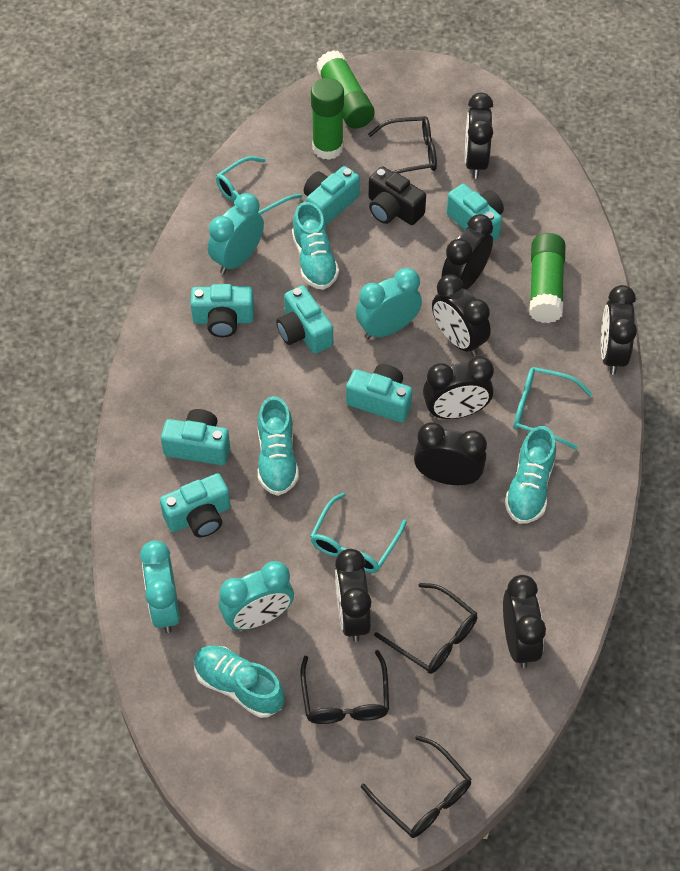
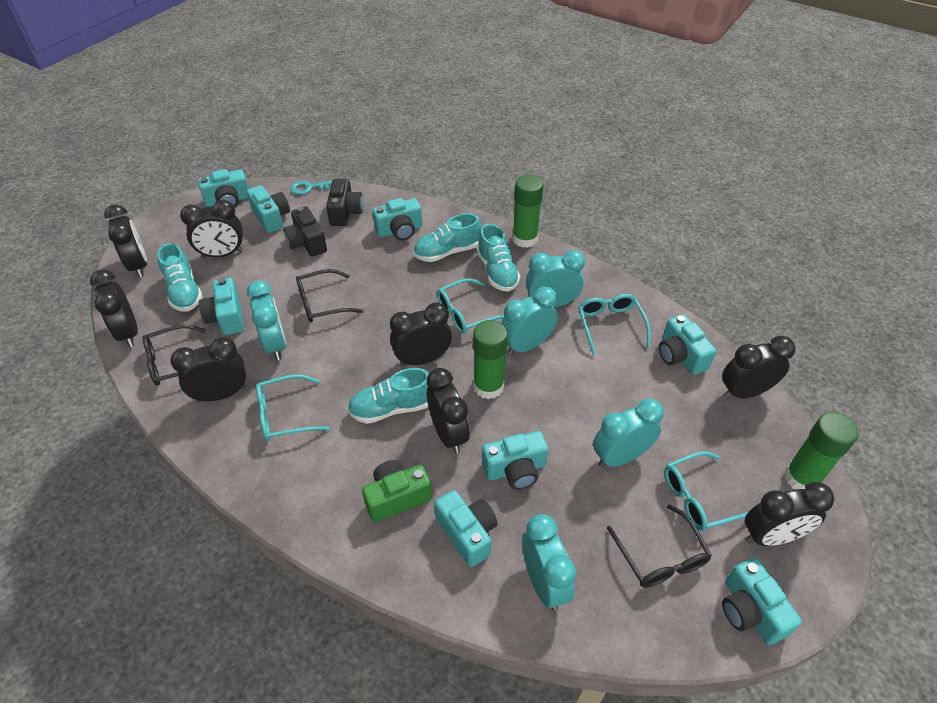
black camera: 1 -> 2
black glasses: 4 -> 3
green camera: 0 -> 1
turquoise camera: 7 -> 8
turquoise clock: 4 -> 5
turquoise glasses: 3 -> 4
turquoise key: 0 -> 1

